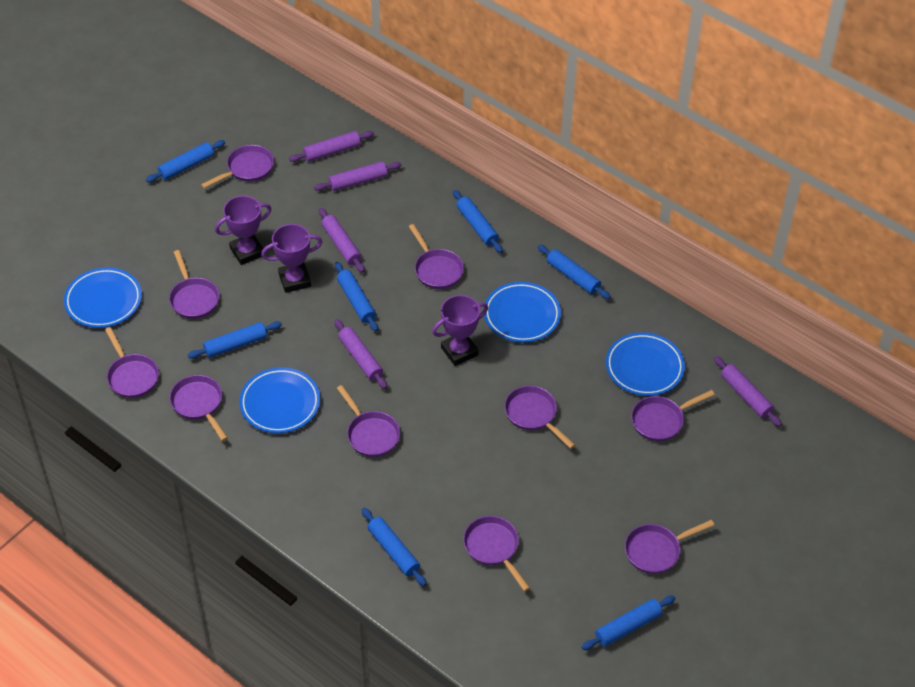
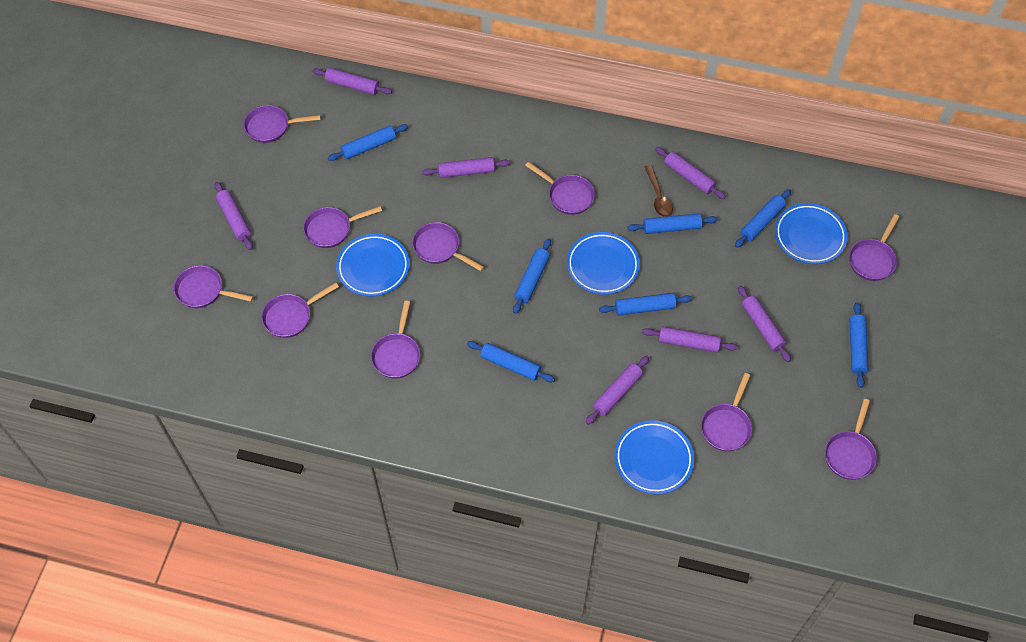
brown spoon: 0 -> 1
purple rolling pin: 5 -> 7
purple trophy: 3 -> 0

